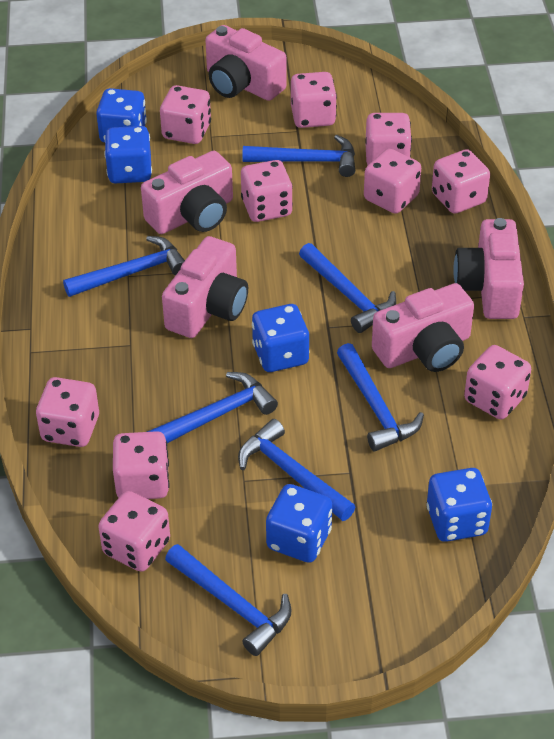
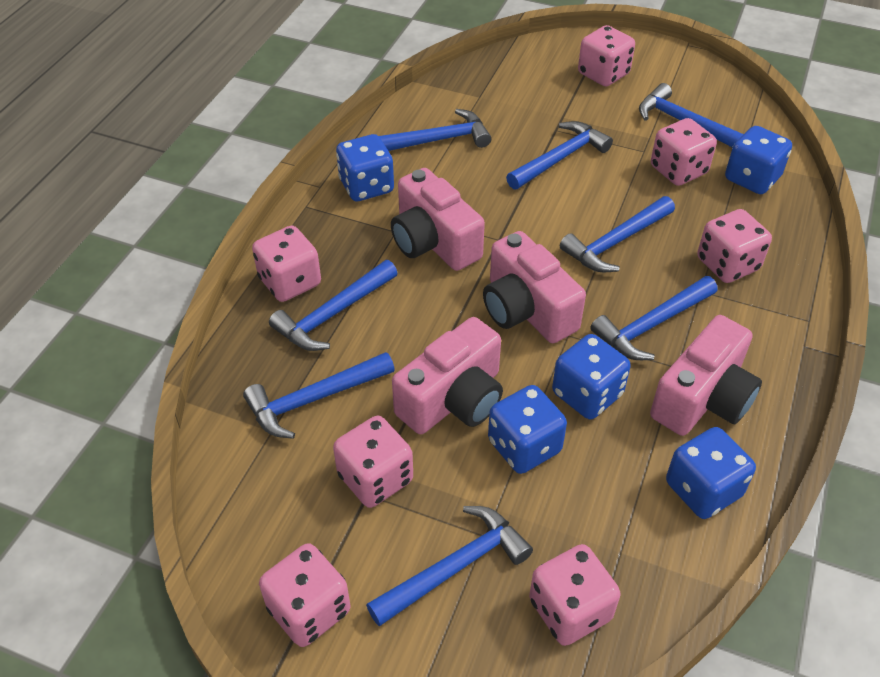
blue hammer: 7 -> 8
pink camera: 5 -> 4
pink dice: 10 -> 7

